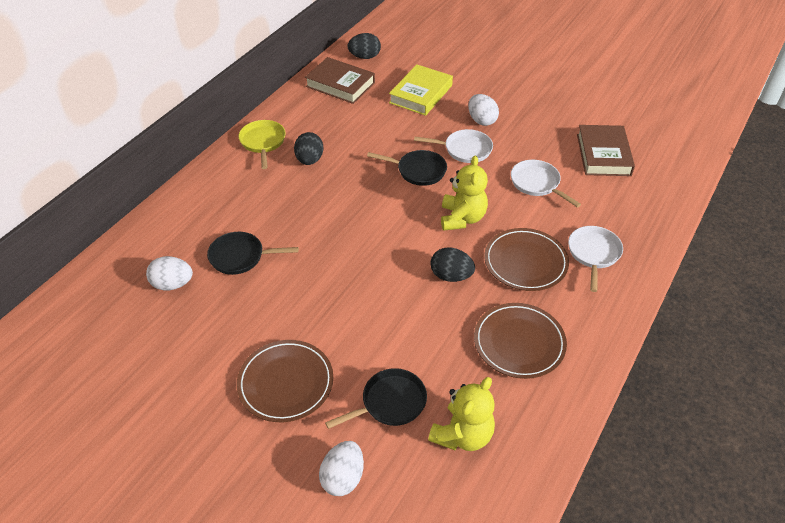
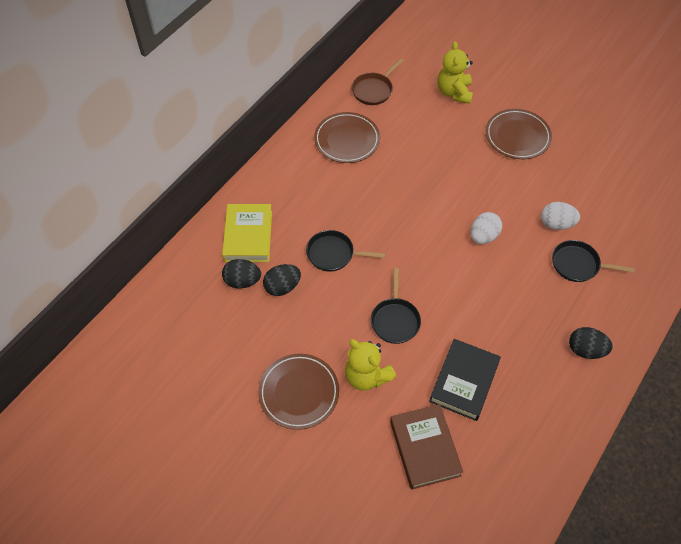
black book: 0 -> 1
brown book: 2 -> 1
brown pan: 0 -> 1
white egg: 3 -> 2
white pan: 3 -> 0
yellow pan: 1 -> 0

